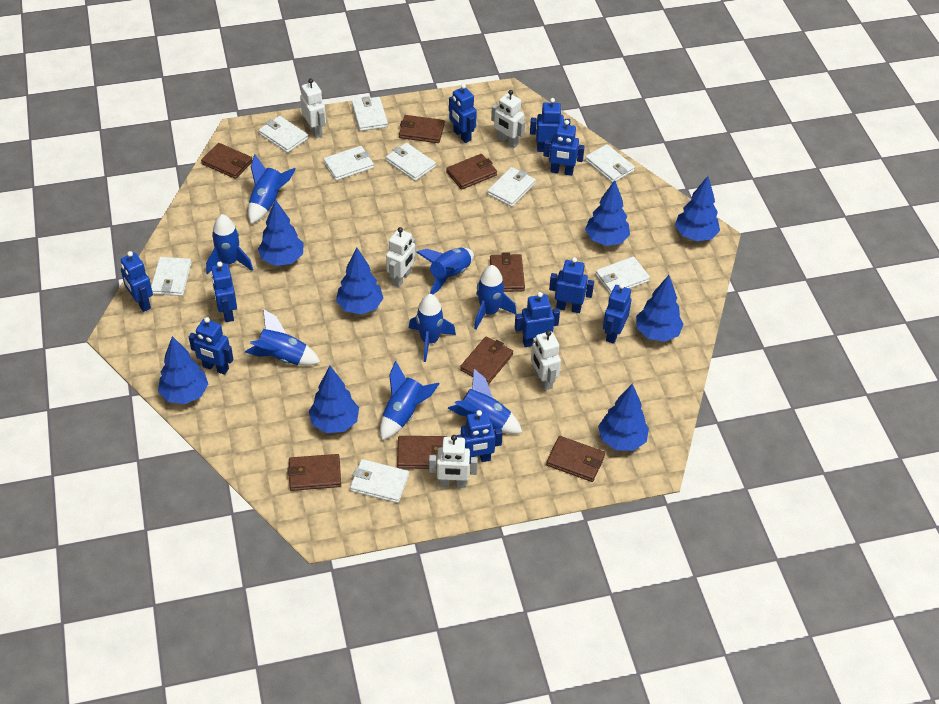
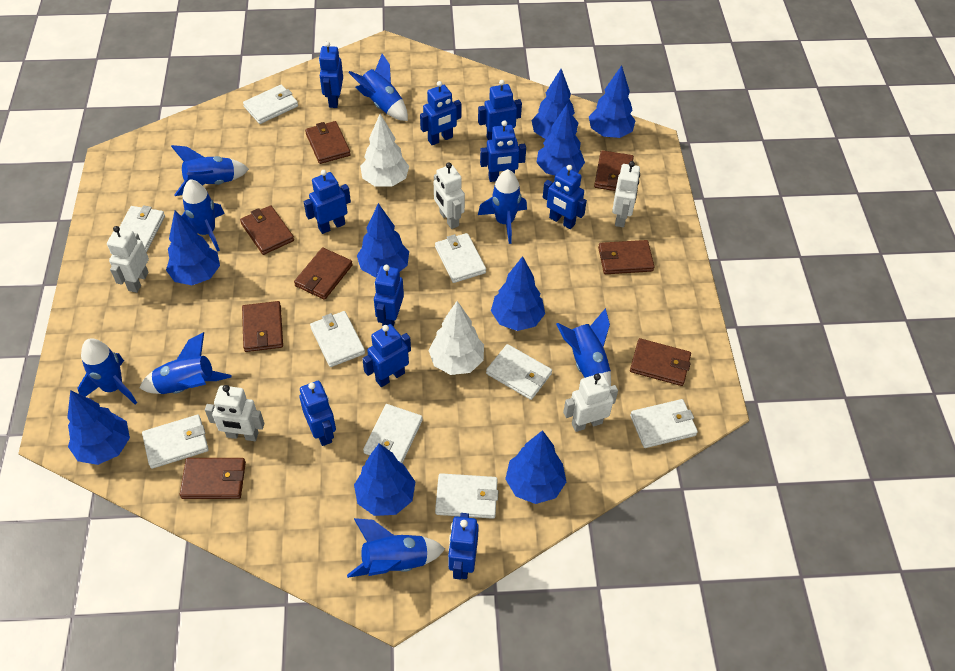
blue tree: 8 -> 9
white tree: 0 -> 2

